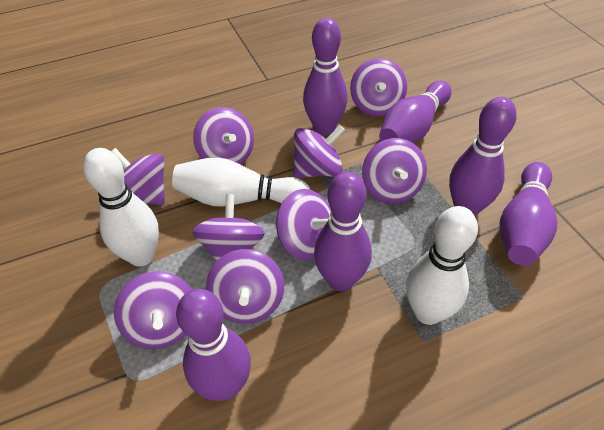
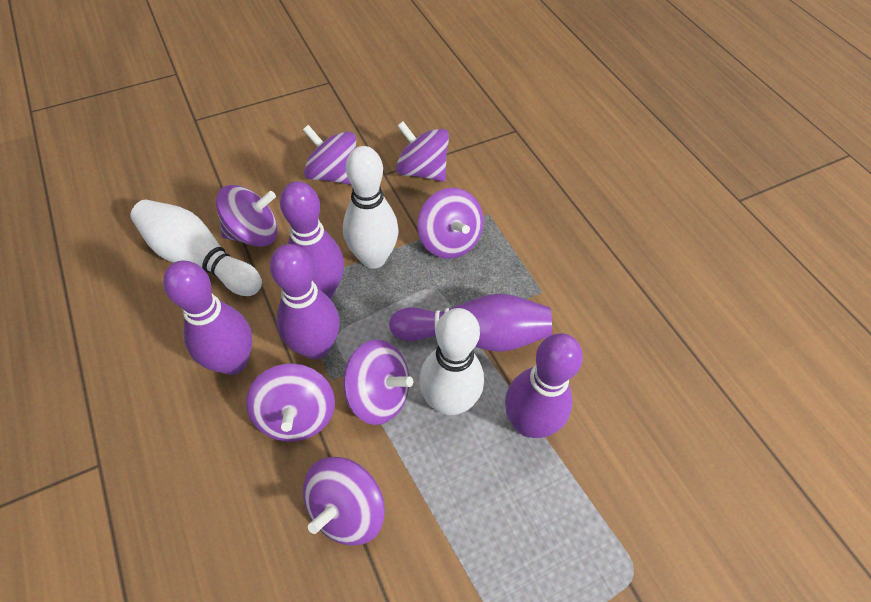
purple bowling pin: 6 -> 5
purple spinning top: 9 -> 7

